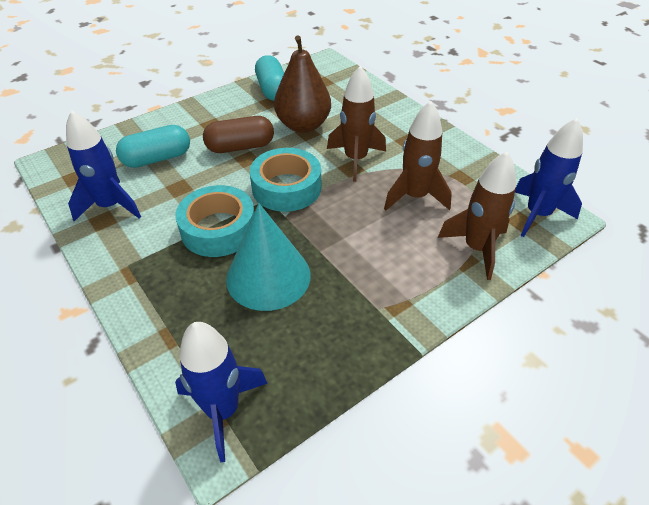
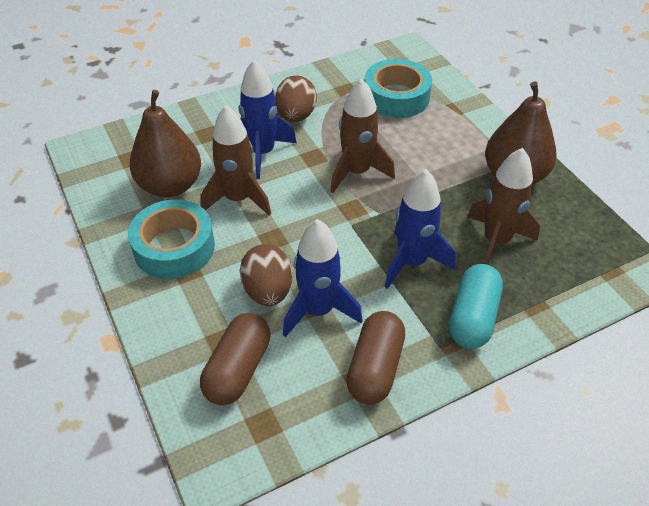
brown capsule: 1 -> 2
brown egg: 0 -> 2
brown pear: 1 -> 2
turquoise capsule: 2 -> 1
turquoise cone: 1 -> 0

